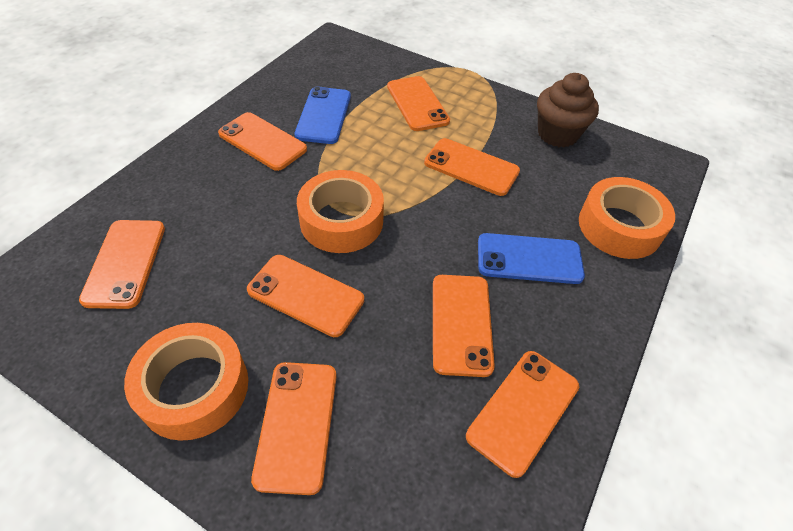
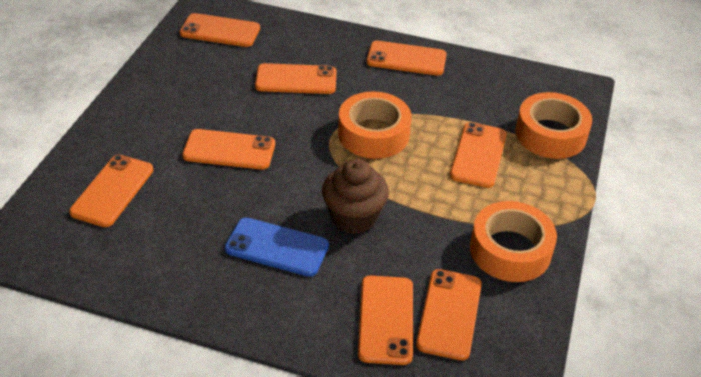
blue phone: 2 -> 1

